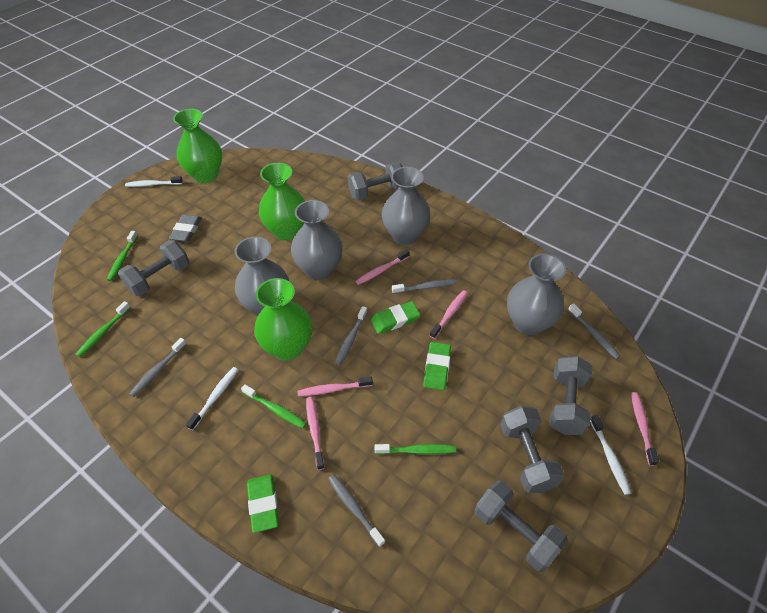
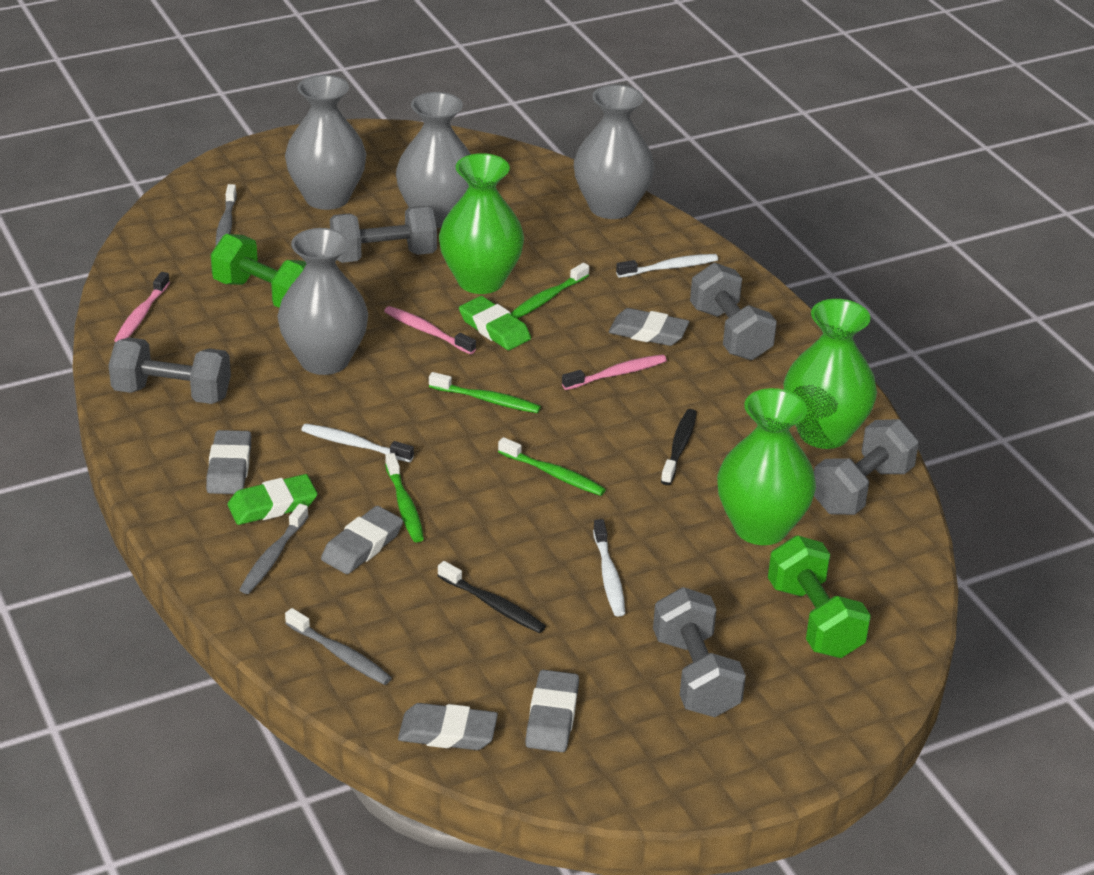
black toothbrush: 0 -> 2
green dumbbell: 0 -> 2
green eraser: 3 -> 2
grey eraser: 1 -> 5
grey toothbrush: 5 -> 3
pink toothbrush: 5 -> 3

